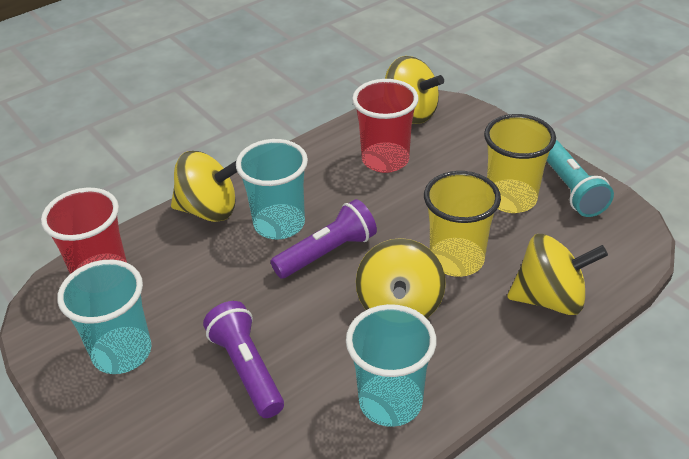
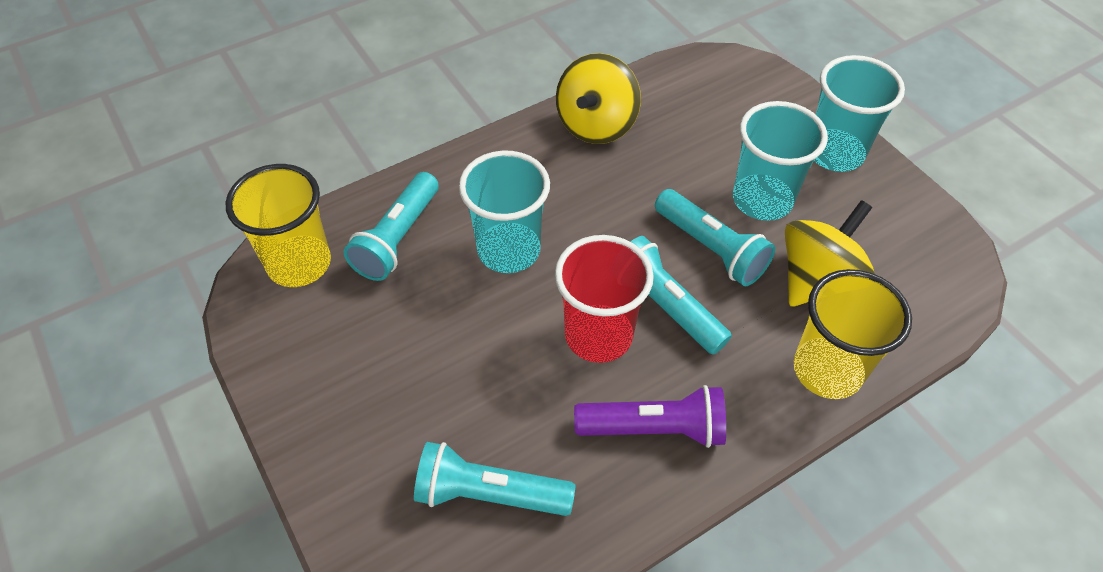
purple flashlight: 2 -> 1
red cup: 2 -> 1
turquoise flashlight: 1 -> 4
yellow spinning top: 4 -> 2

